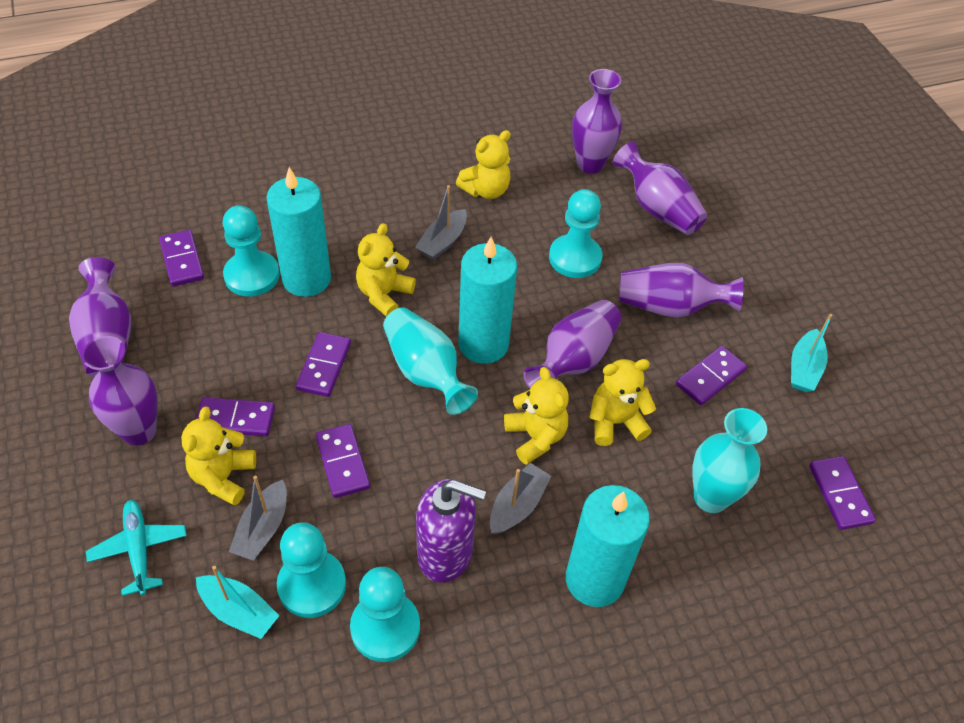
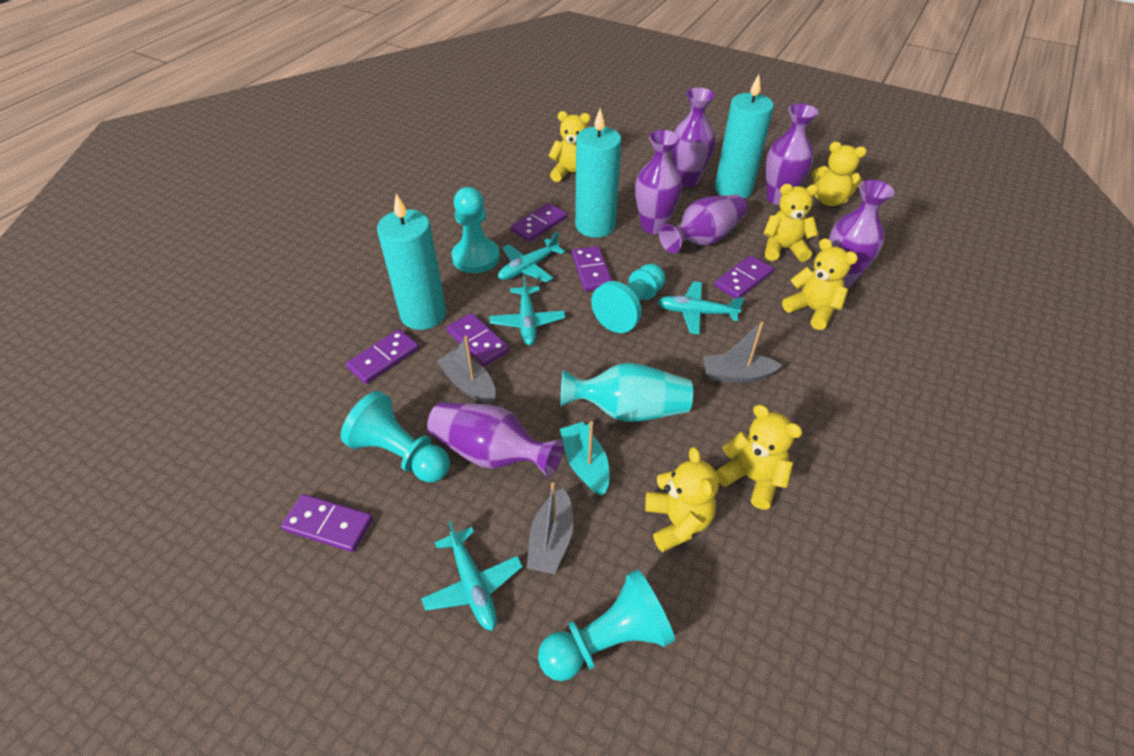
purple soap dispenser: 1 -> 0
turquoise boat: 2 -> 1
turquoise plane: 1 -> 4
turquoise vase: 2 -> 1
yellow teddy bear: 5 -> 6

